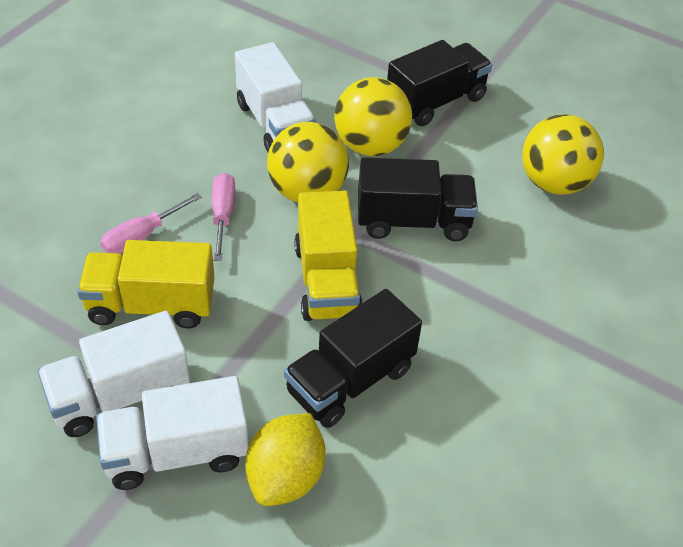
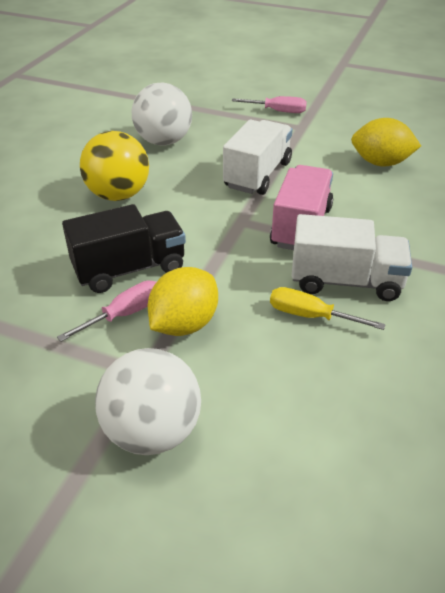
black truck: 3 -> 1
pink truck: 0 -> 1
white ball: 0 -> 2
white truck: 3 -> 2
yellow ball: 3 -> 1
yellow lemon: 1 -> 2
yellow screwdriver: 0 -> 1
yellow truck: 2 -> 0

